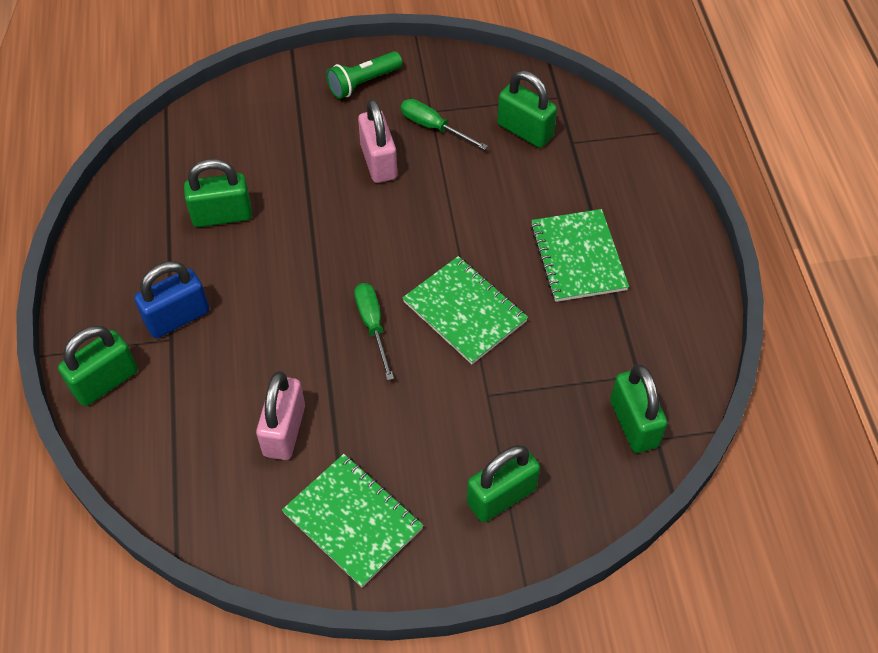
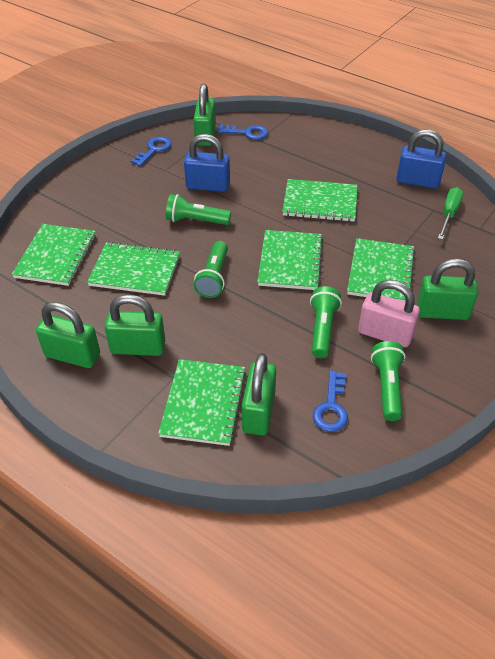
blue key: 0 -> 3
blue padlock: 1 -> 2
green flashlight: 1 -> 4
green notebook: 3 -> 6
green screwdriver: 2 -> 1
pink padlock: 2 -> 1

